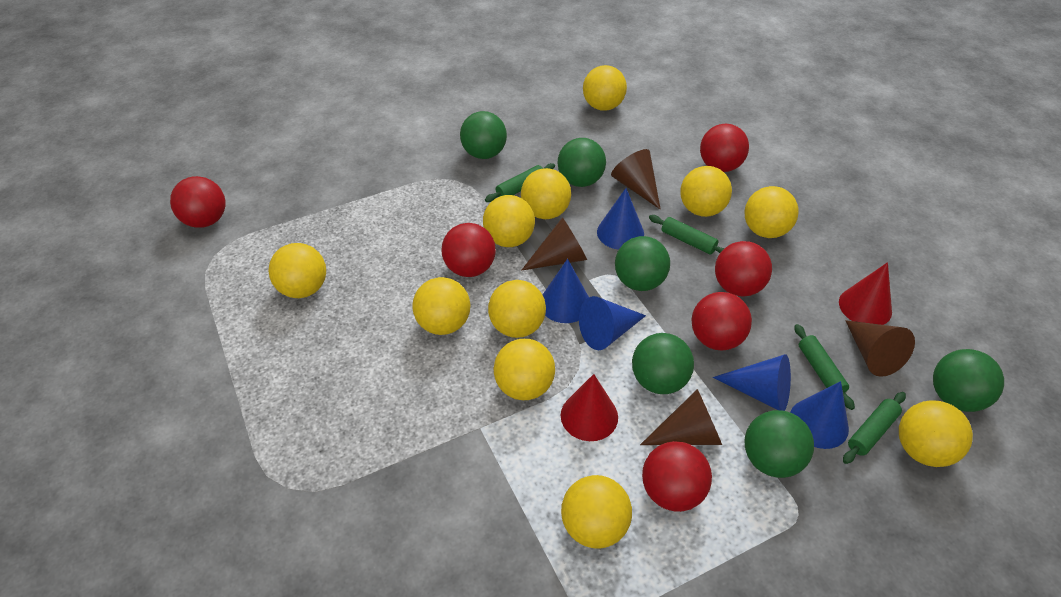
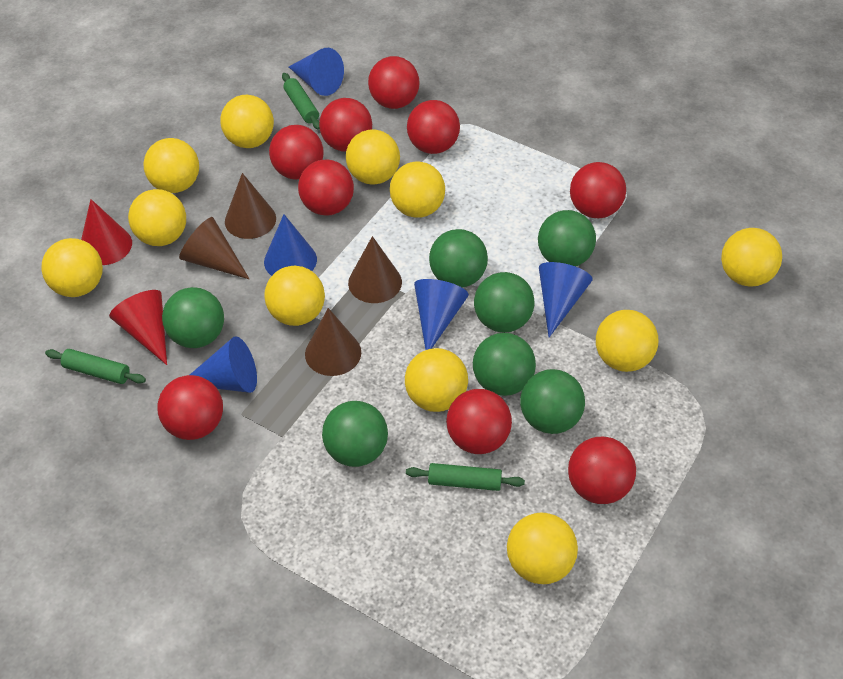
green ball: 6 -> 7
green rolling pin: 4 -> 3
red ball: 6 -> 9

